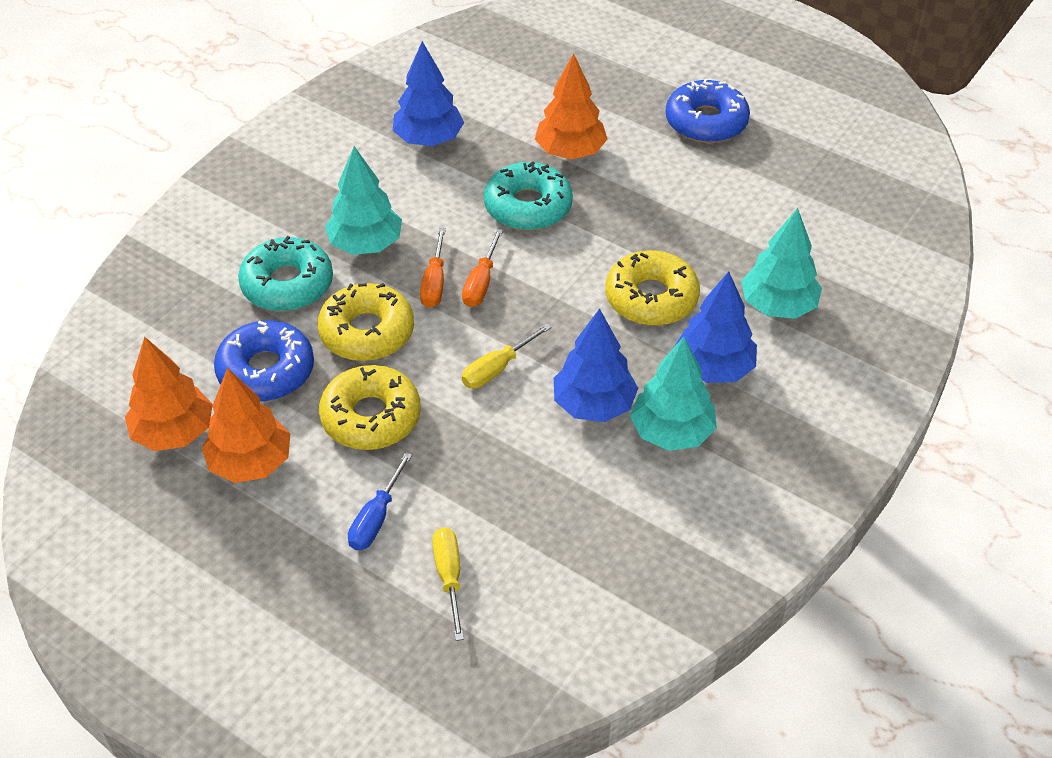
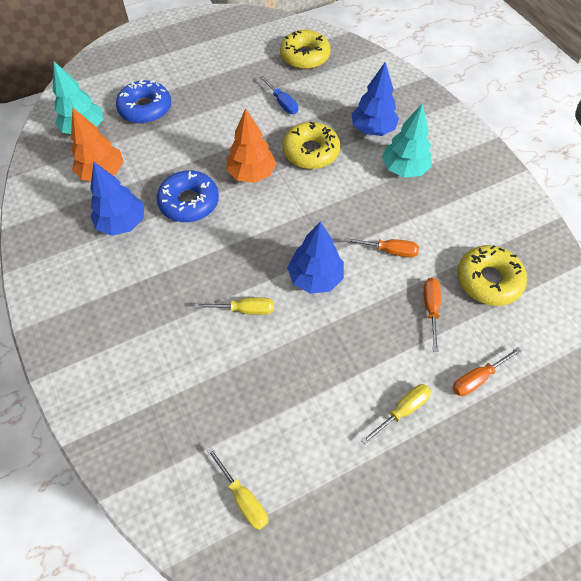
orange screwdriver: 2 -> 3
orange tree: 3 -> 2
turquoise donut: 2 -> 0
turquoise tree: 3 -> 2
yellow screwdriver: 2 -> 3

